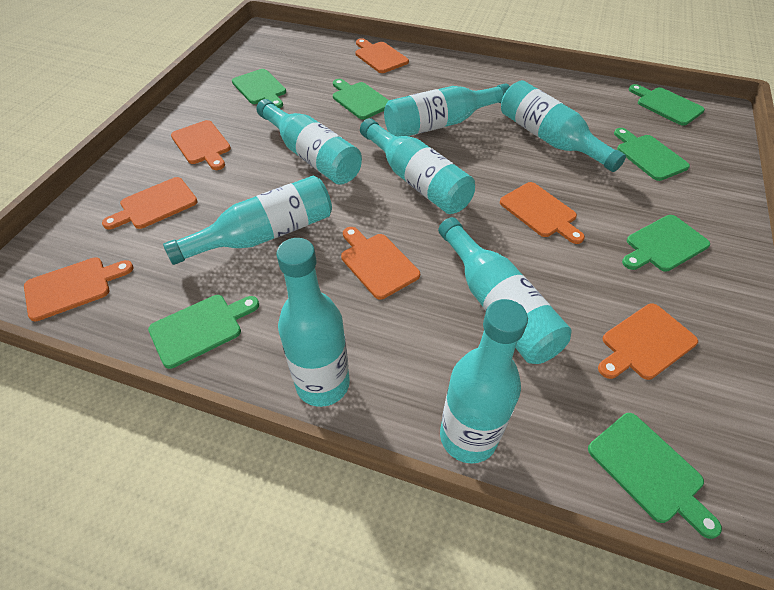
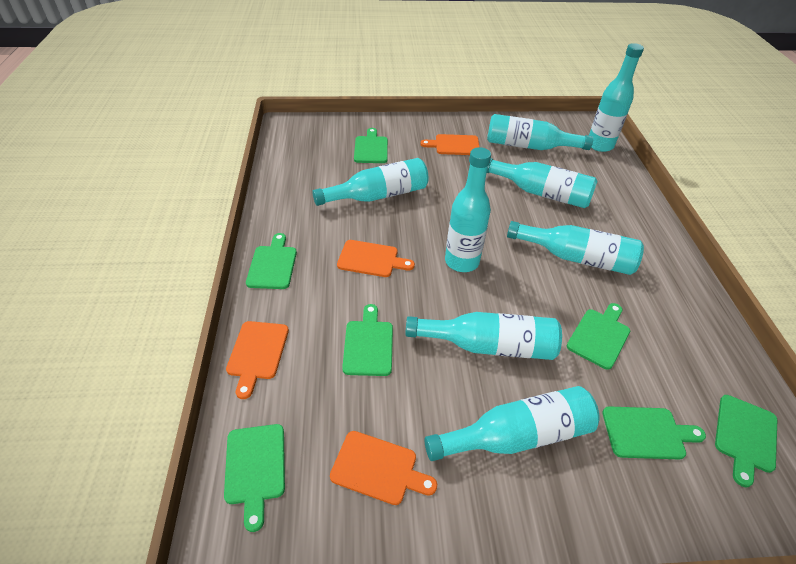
orange cutting board: 7 -> 4

